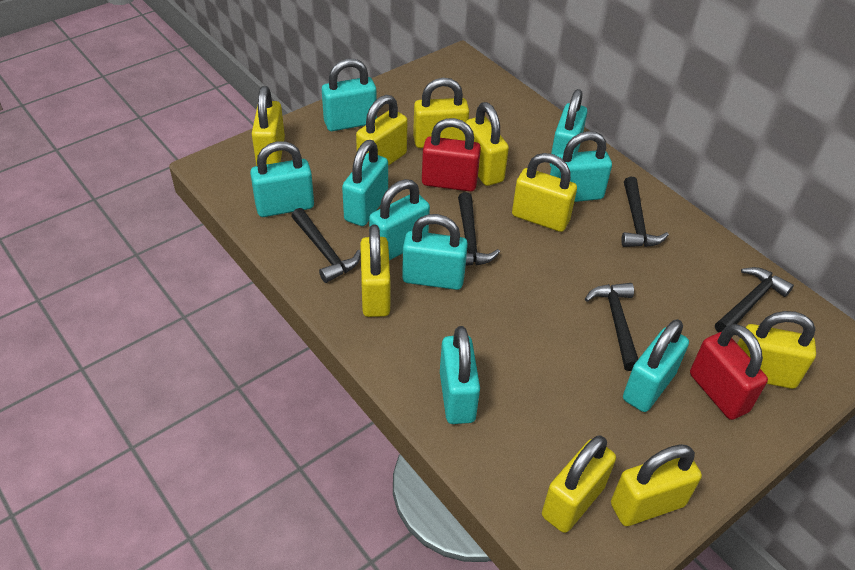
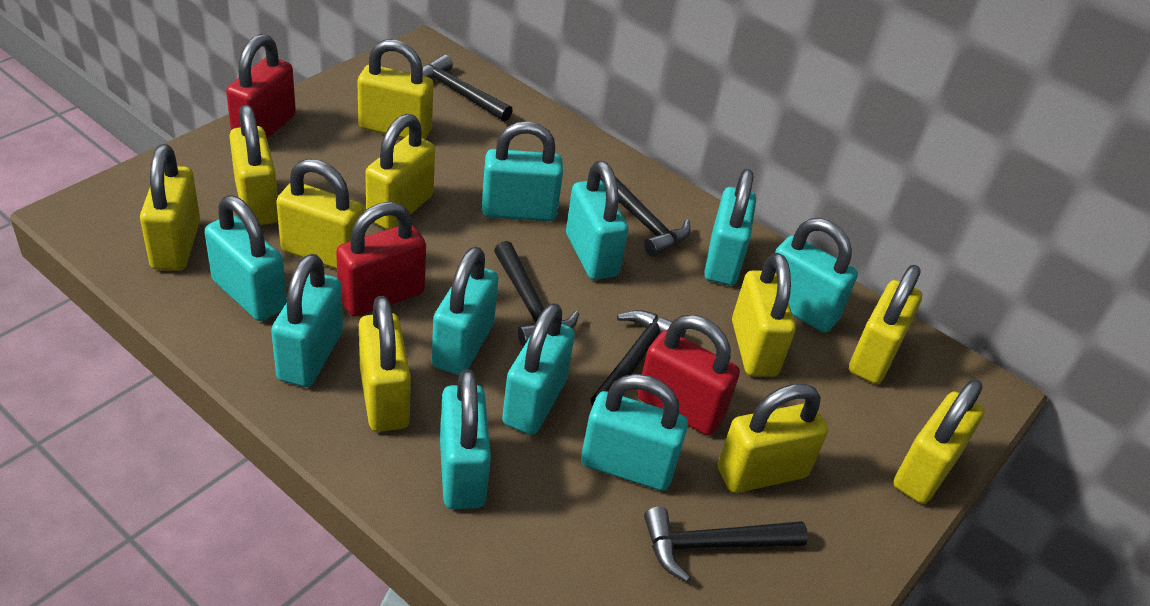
red padlock: 2 -> 3
turquoise padlock: 9 -> 10
yellow padlock: 9 -> 10

